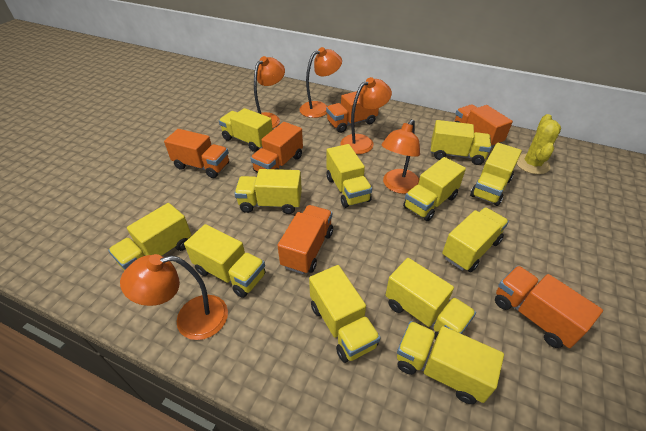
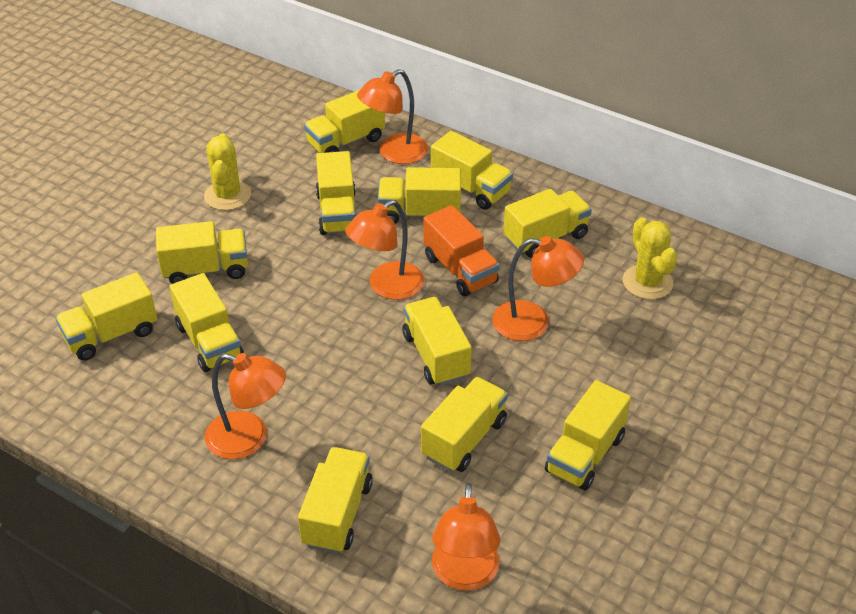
orange truck: 6 -> 1
yellow cactus: 1 -> 2

